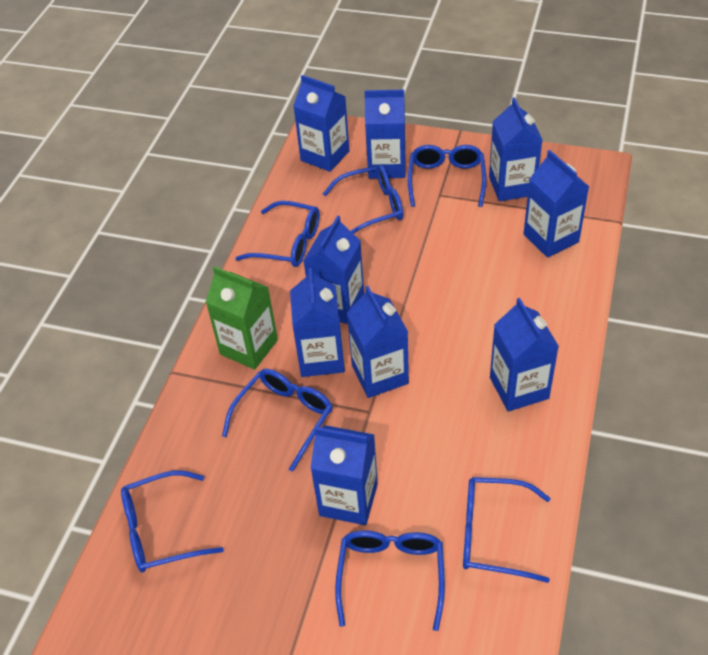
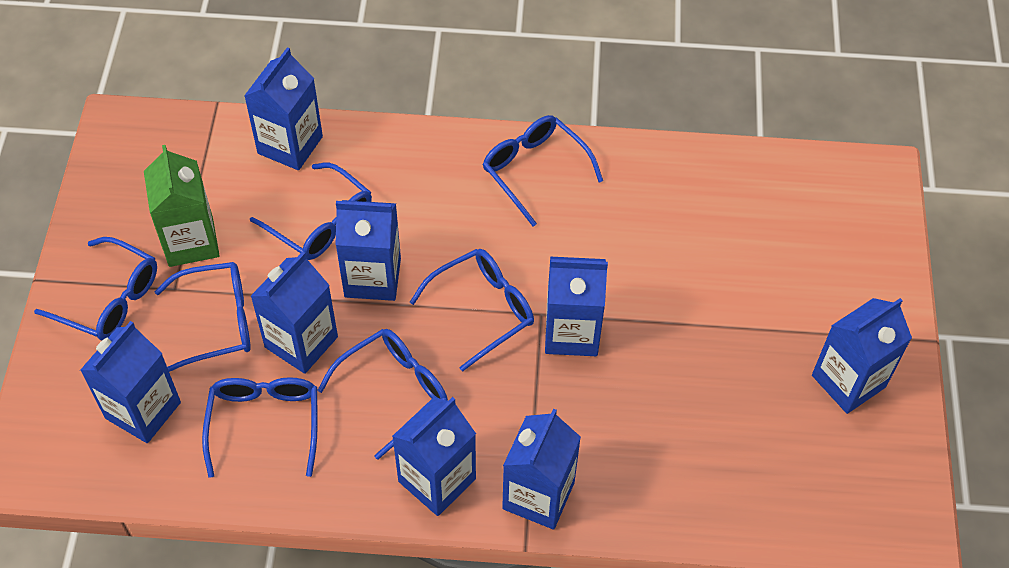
blue carton: 9 -> 8

